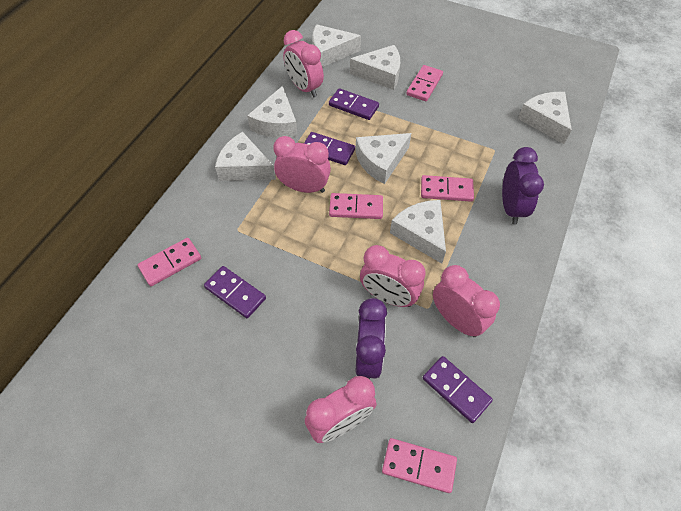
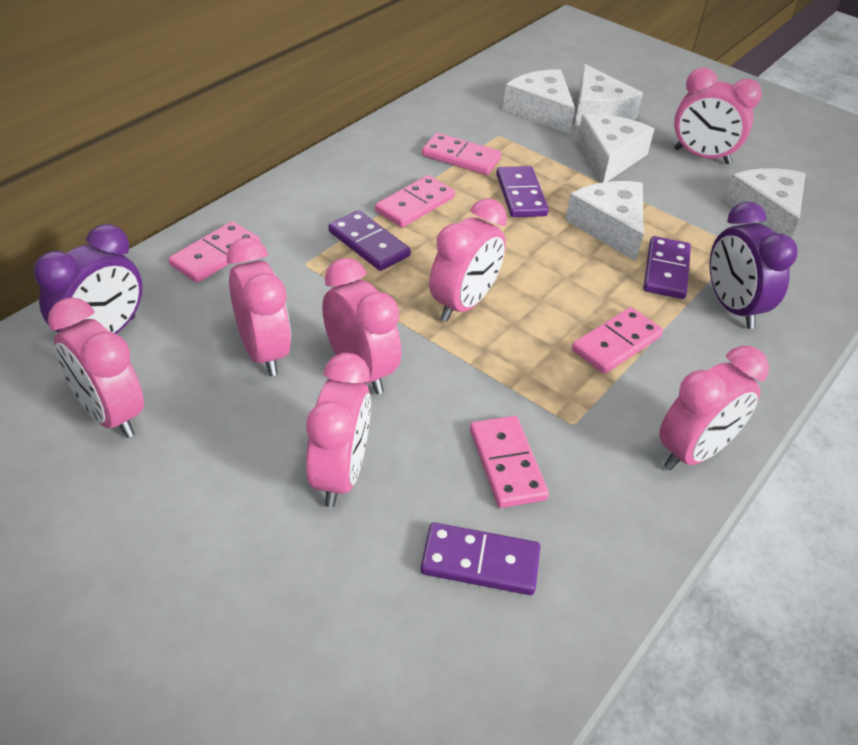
pink clock: 5 -> 7
white cheese: 7 -> 5

